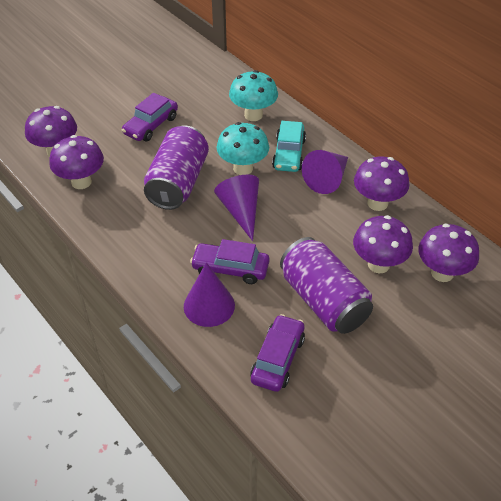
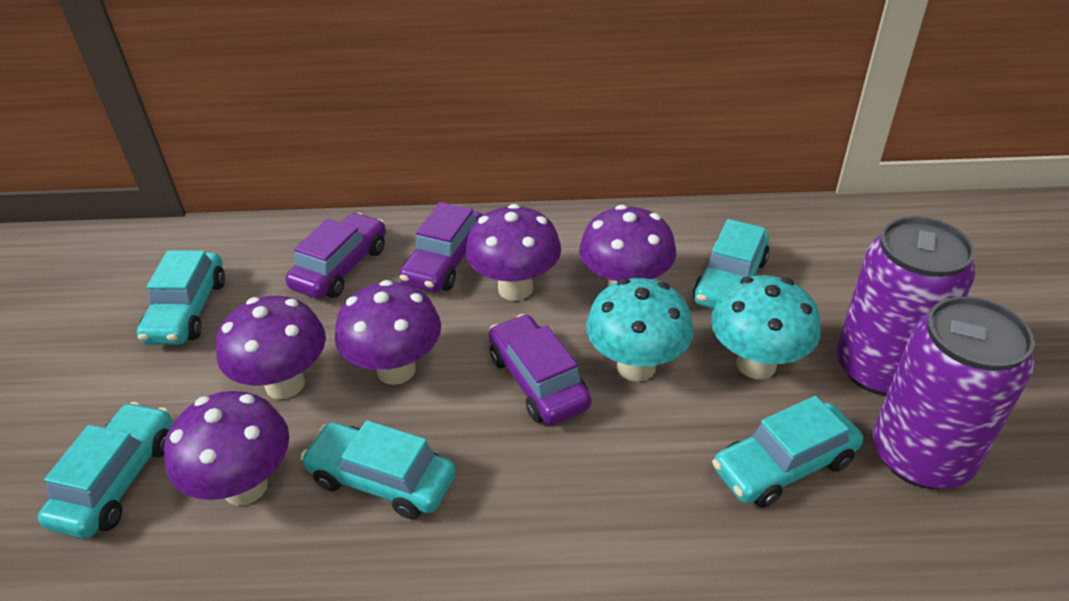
purple cone: 3 -> 0
turquoise car: 1 -> 5

